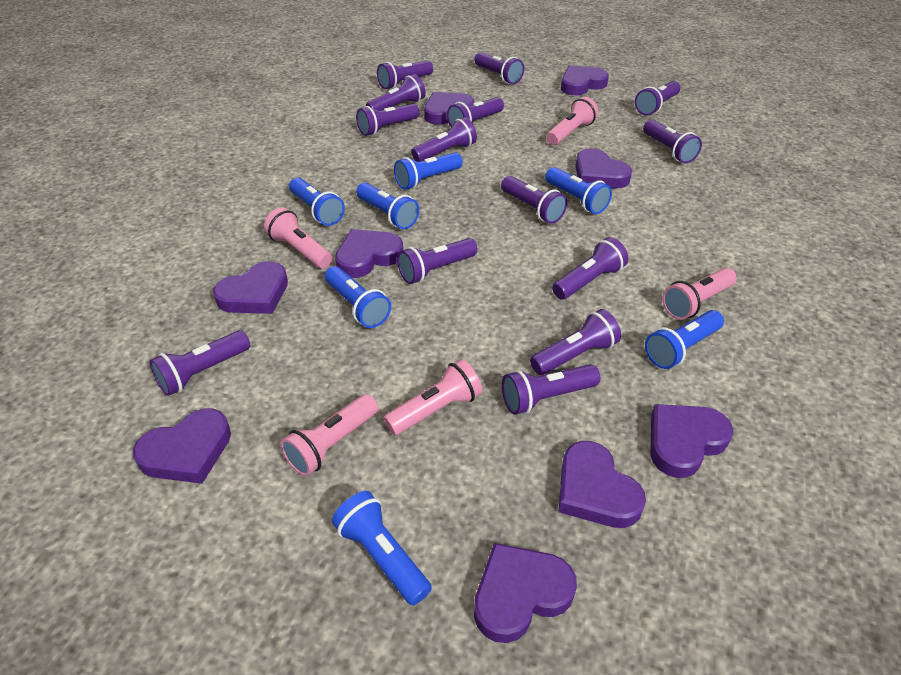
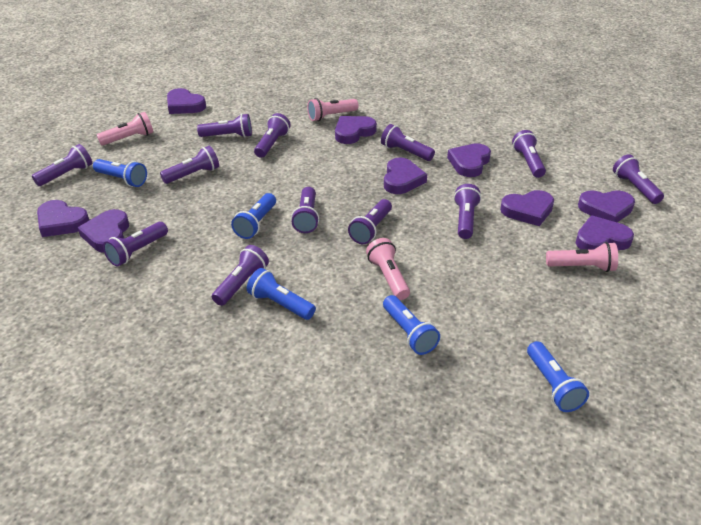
blue flashlight: 7 -> 5
pink flashlight: 5 -> 4
purple flashlight: 14 -> 12

